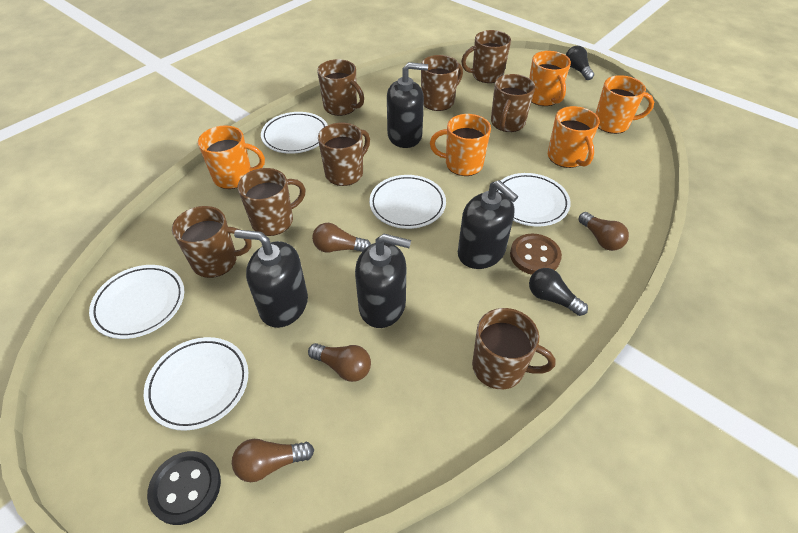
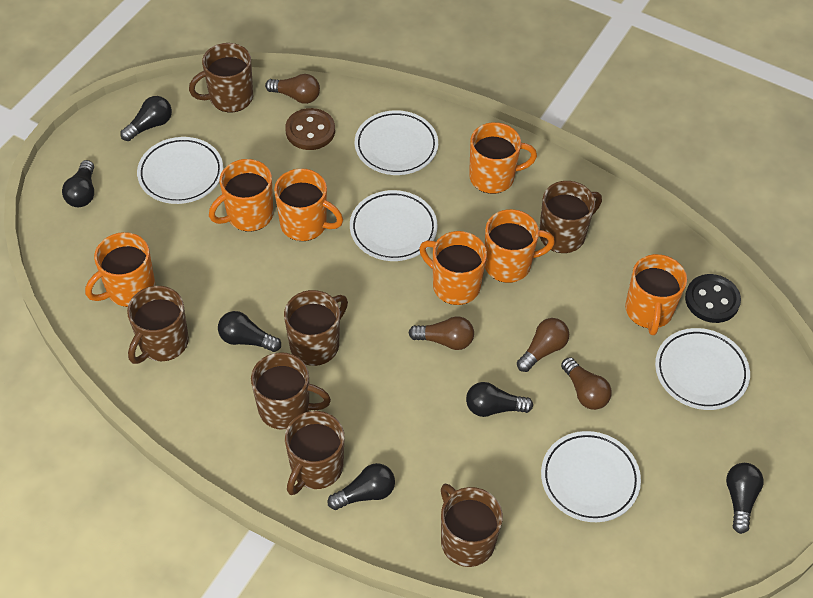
black light bulb: 2 -> 6
black soap dispenser: 4 -> 0
brown mug: 8 -> 7
orange mug: 5 -> 7

